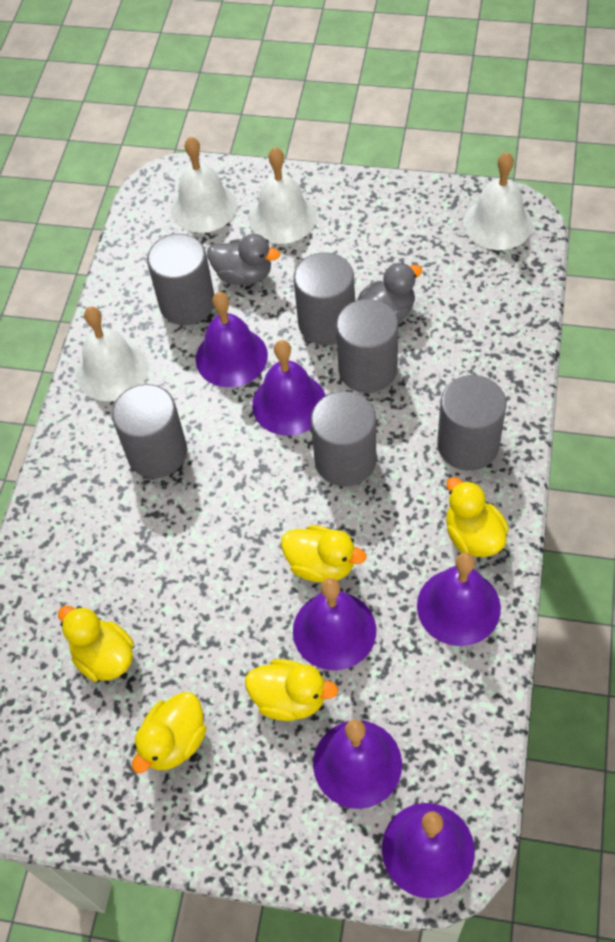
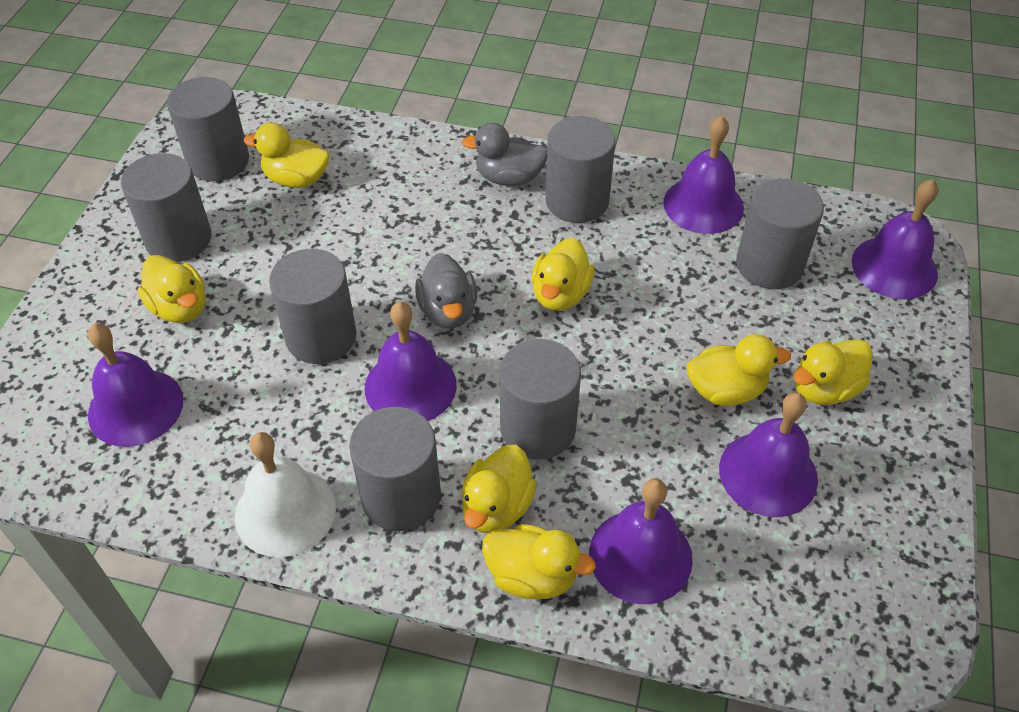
grey cylinder: 6 -> 7
white bell: 4 -> 1
yellow duck: 5 -> 7

